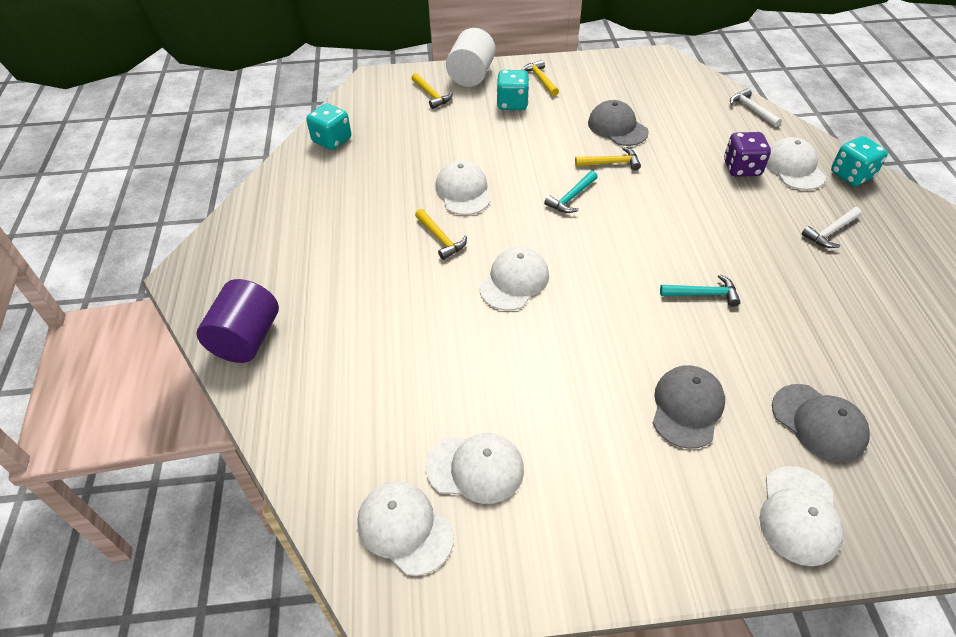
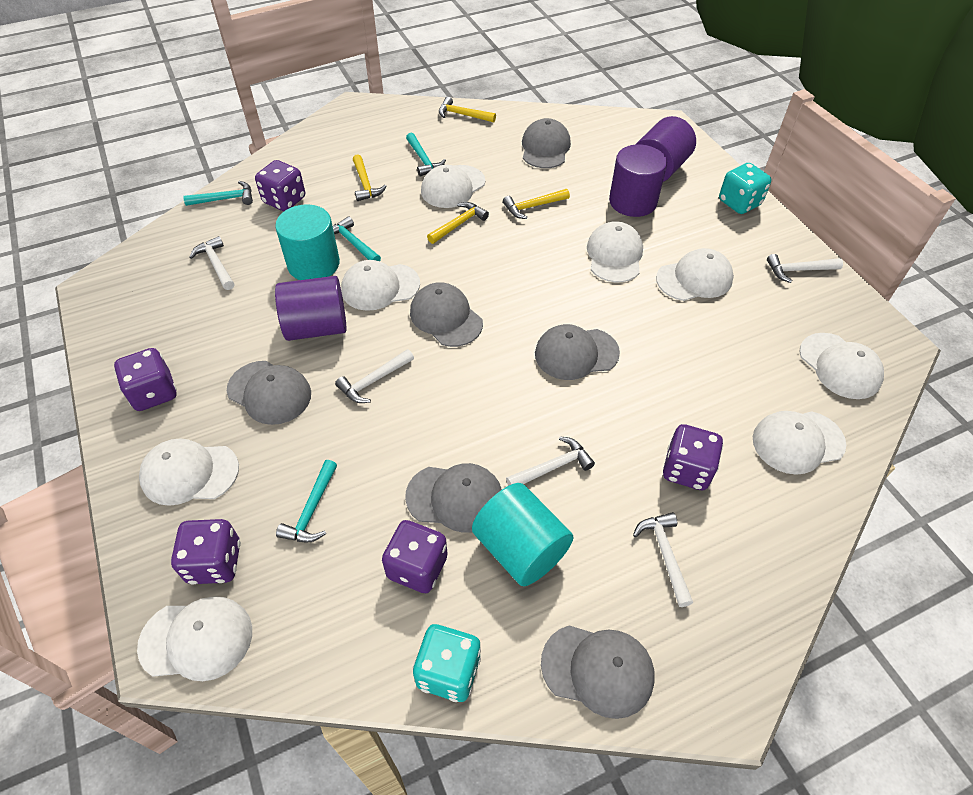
grey cap: 3 -> 6
purple cylinder: 1 -> 3
purple dice: 1 -> 5
turquoise cylinder: 0 -> 2
turquoise dice: 3 -> 2
turquoise hammer: 2 -> 4
white cap: 6 -> 8
white cylinder: 1 -> 0
white hammer: 2 -> 5

